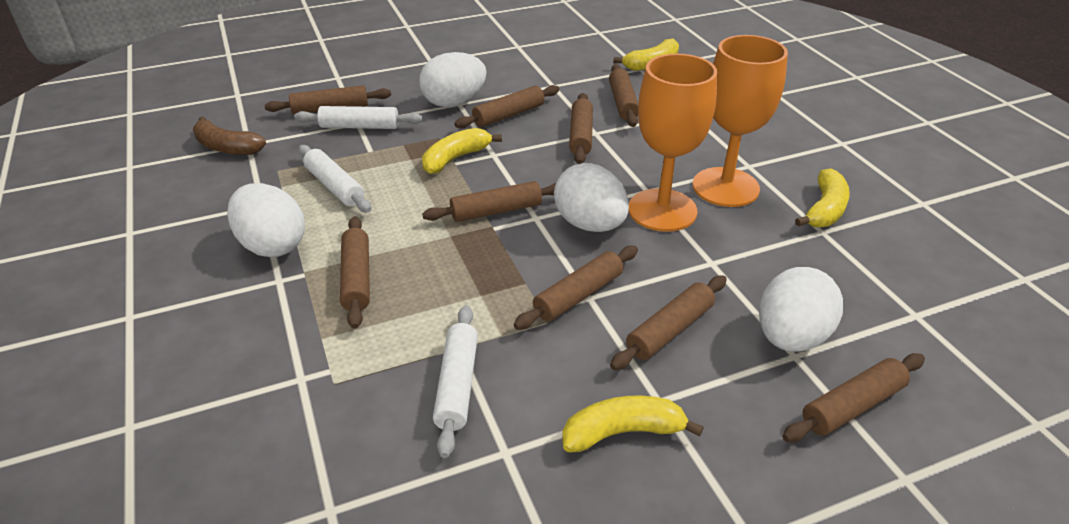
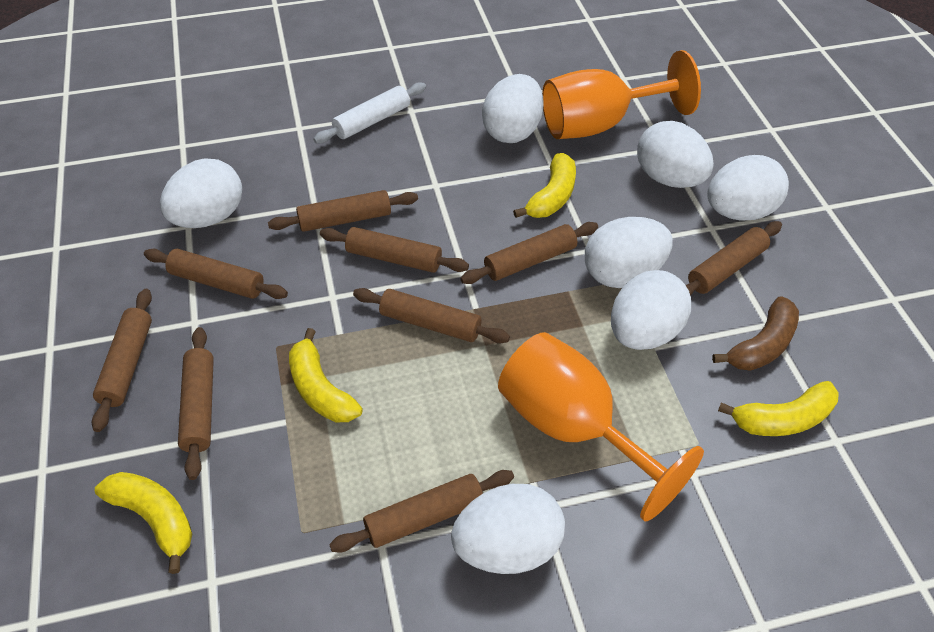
white egg: 4 -> 7
white rolling pin: 3 -> 1

